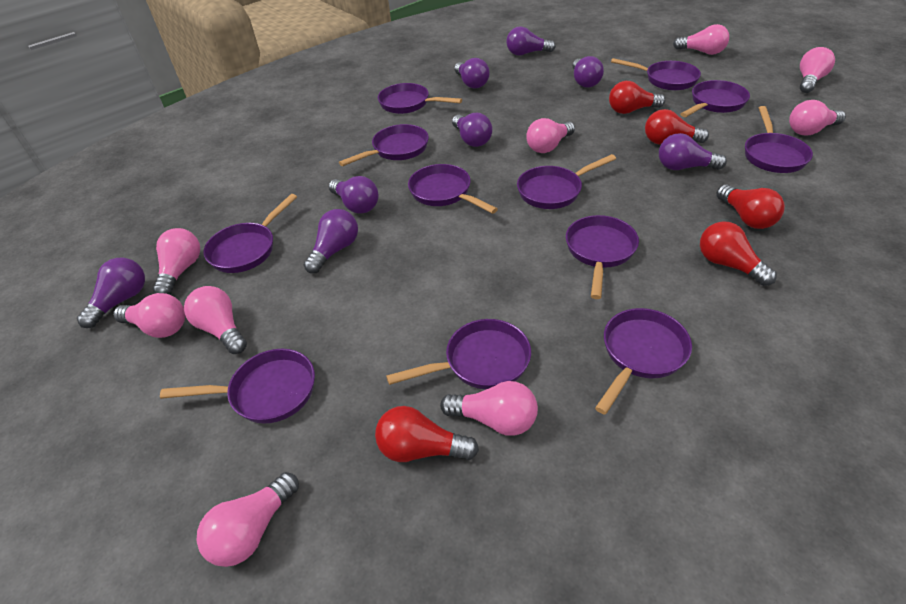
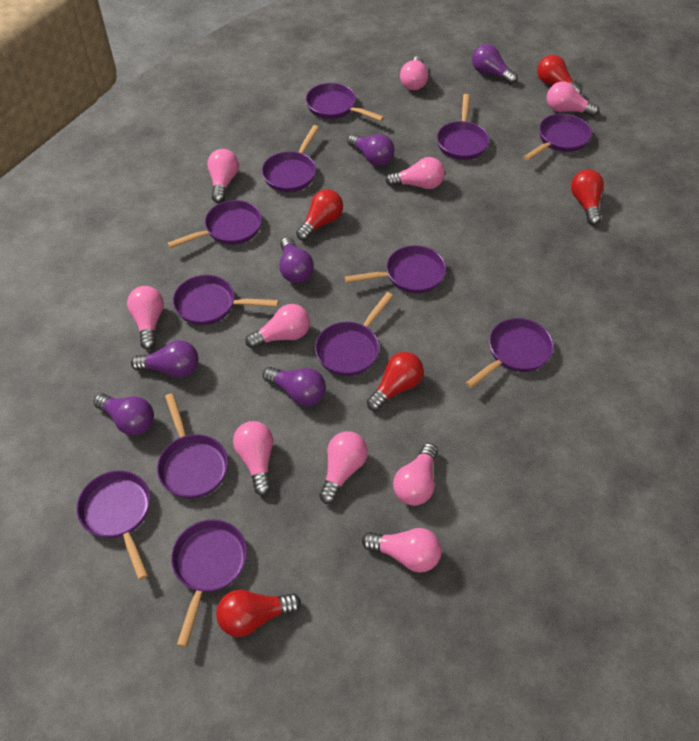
pink light bulb: 9 -> 10
purple light bulb: 8 -> 6

